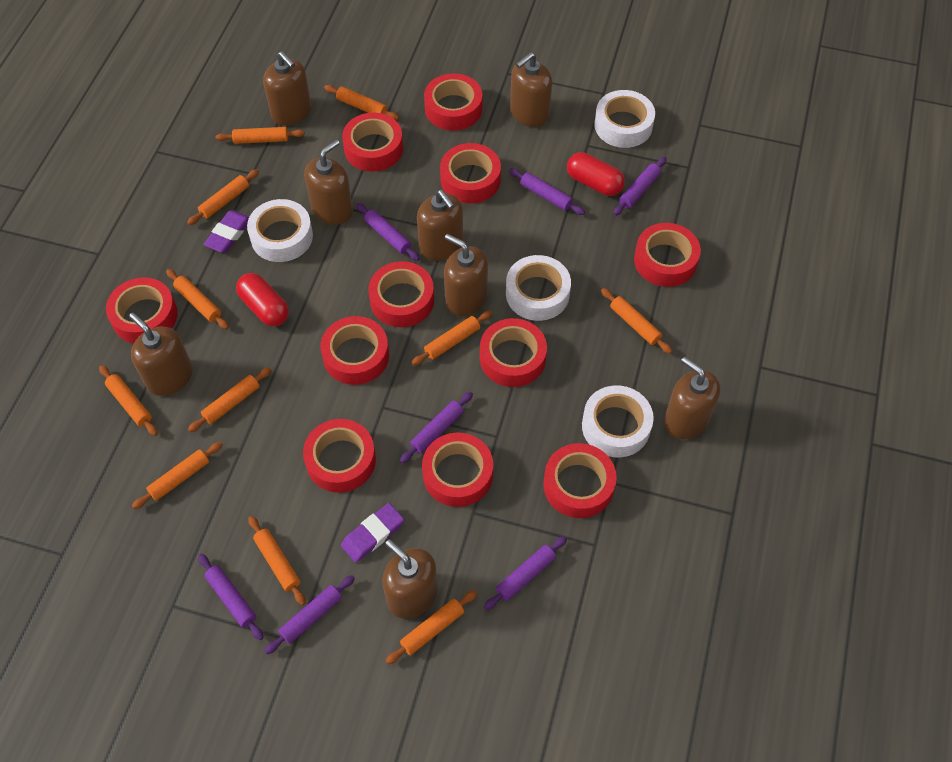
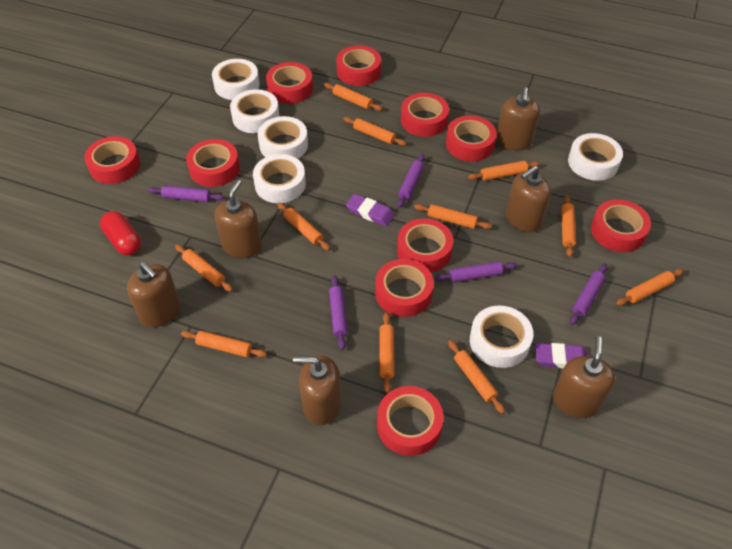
brown soap dispenser: 8 -> 6
purple rolling pin: 7 -> 5
red capsule: 2 -> 1
red tape: 11 -> 10
white tape: 4 -> 6

